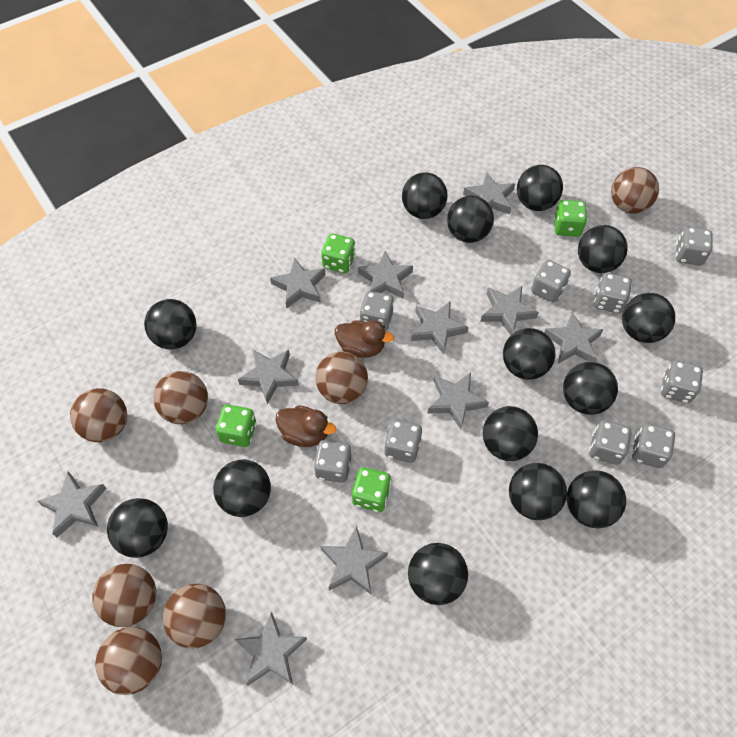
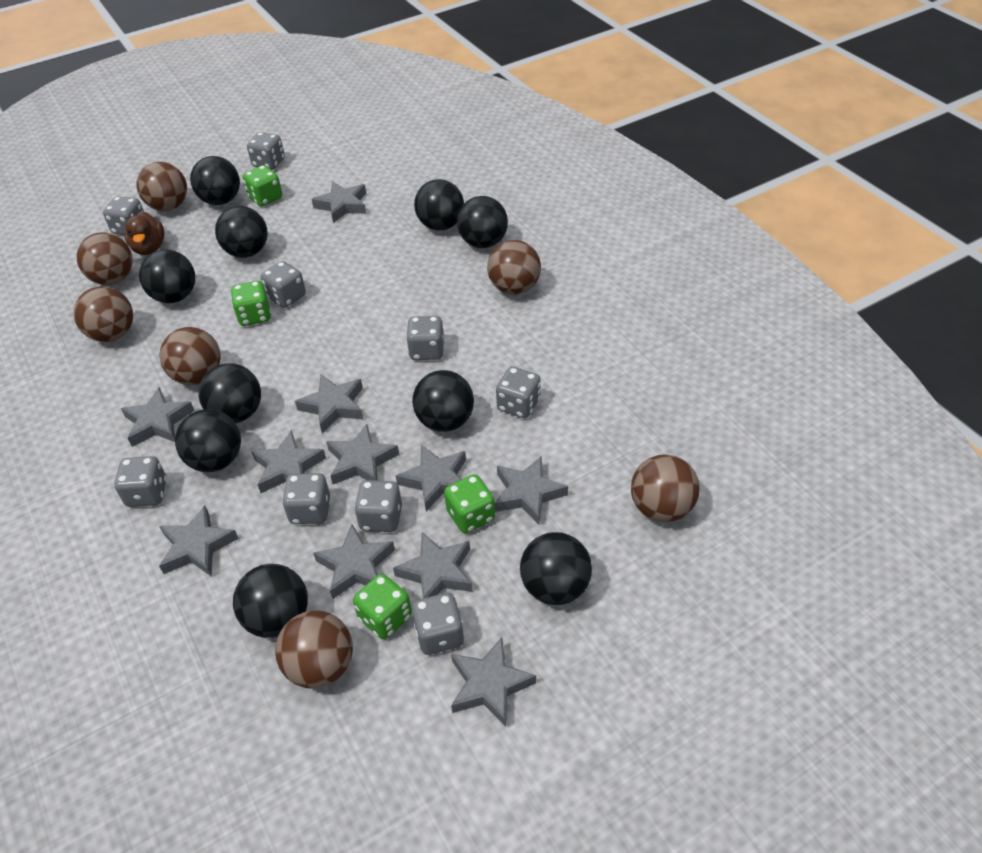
black ball: 14 -> 10
brown duck: 2 -> 1

